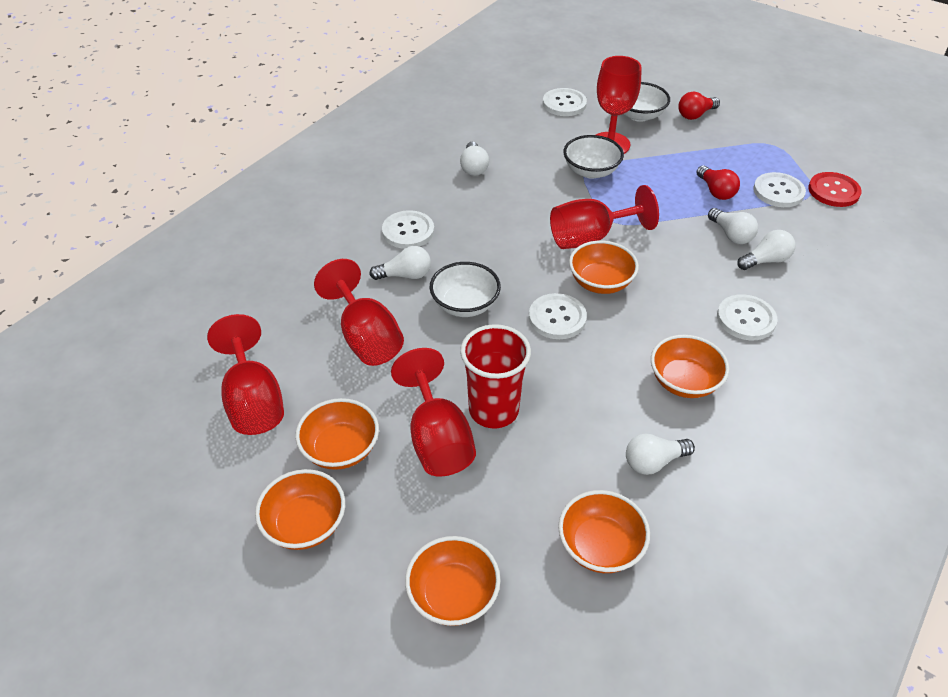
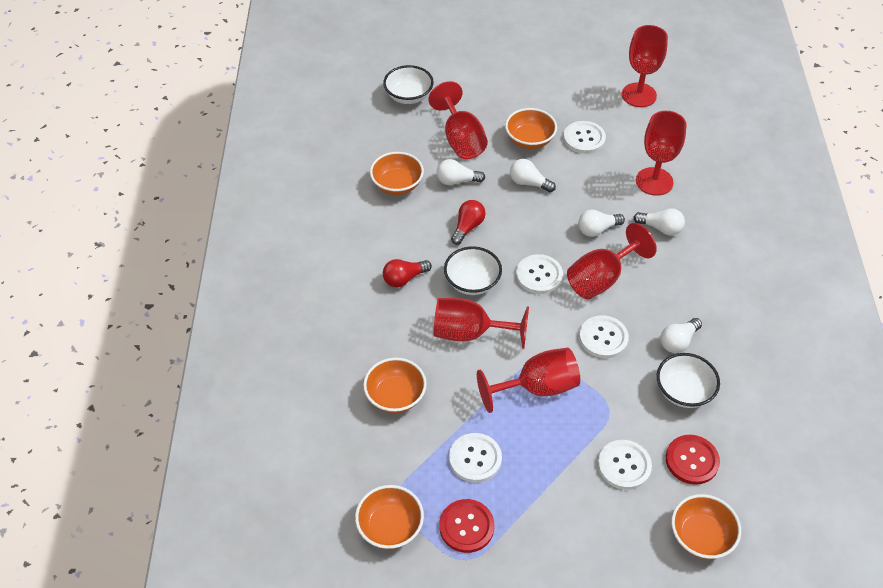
orange bowl: 6 -> 5
red button: 1 -> 2
red cup: 1 -> 0
red goblet: 5 -> 6

